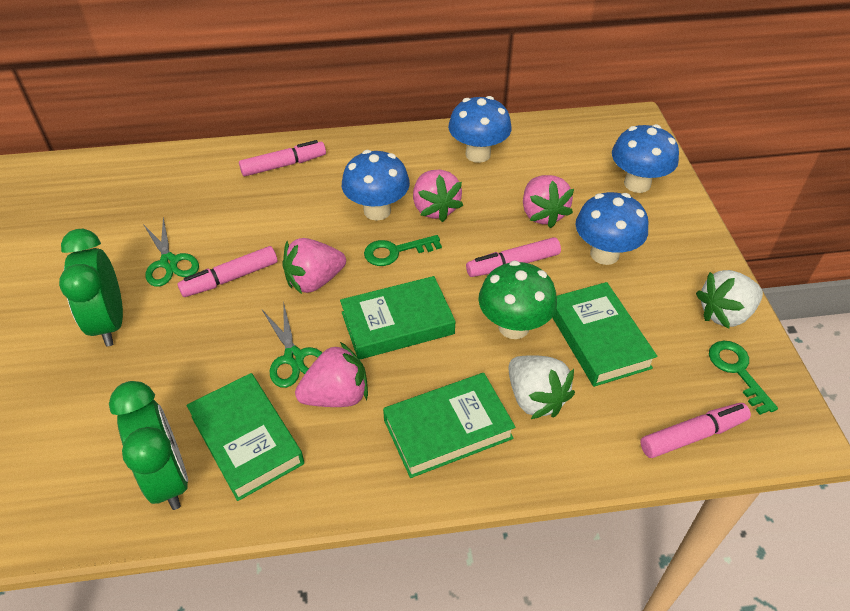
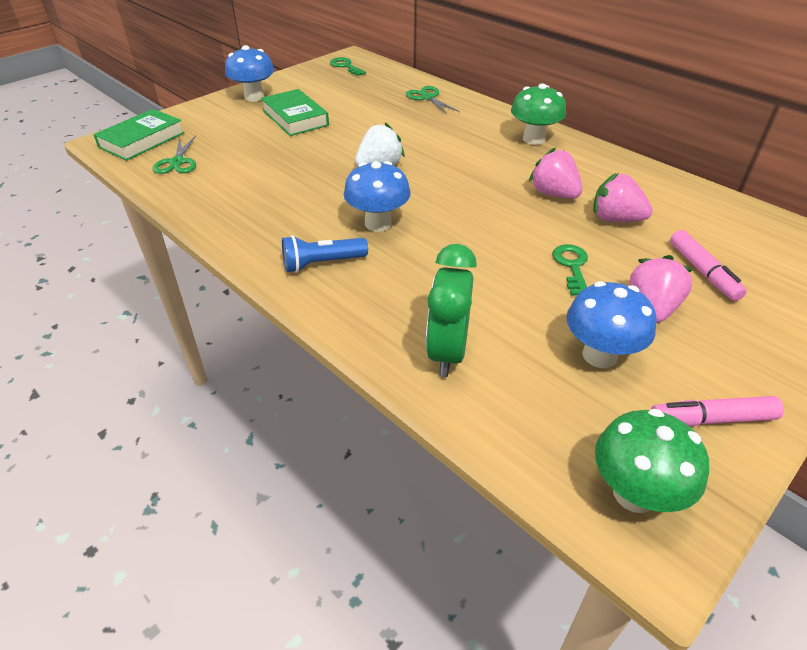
blue flashlight: 0 -> 1
blue mushroom: 4 -> 3
green book: 4 -> 2
green clock: 2 -> 1
green mushroom: 1 -> 2
pink marker: 4 -> 2
pink strawberry: 4 -> 3
white strawberry: 2 -> 1

